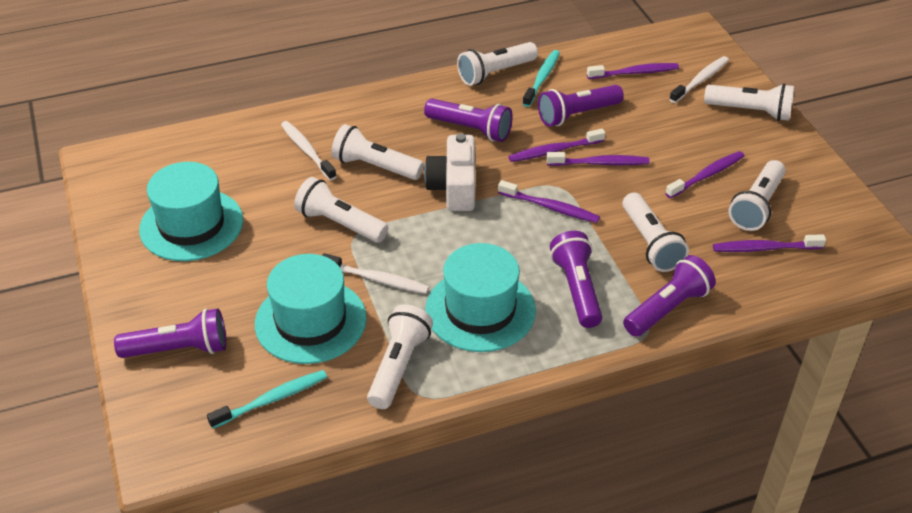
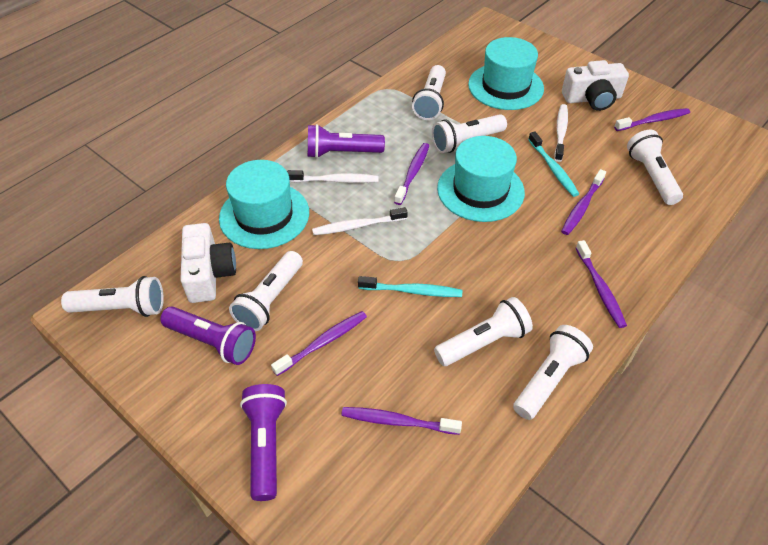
purple flashlight: 5 -> 3
white camera: 1 -> 2

